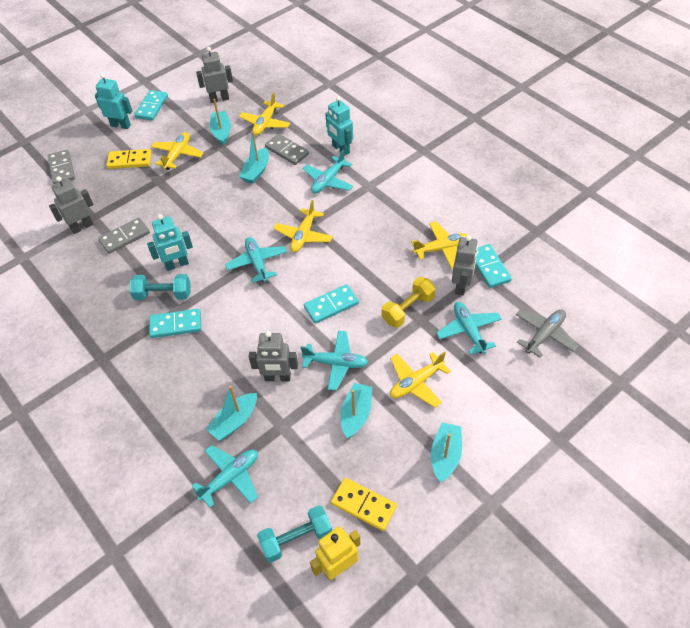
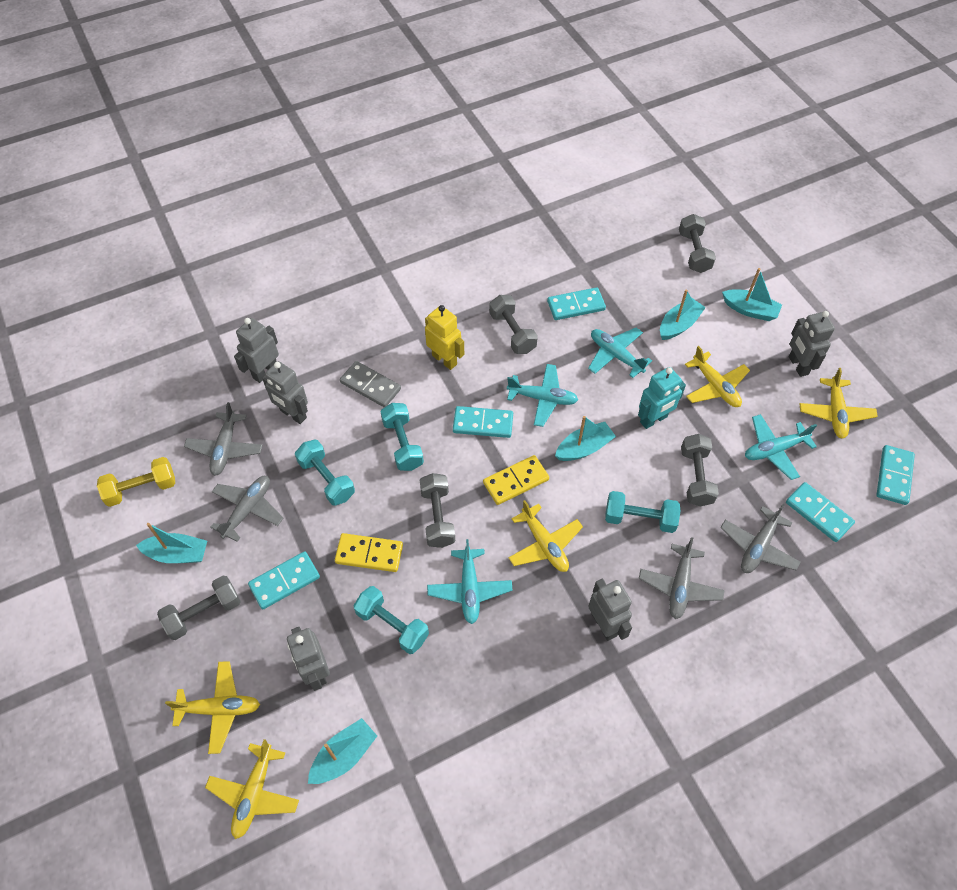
grey domino: 3 -> 1
grey dumbbell: 0 -> 5
grey plane: 1 -> 4
grey robot: 4 -> 5
turquoise domino: 4 -> 5
turquoise dumbbell: 2 -> 4
turquoise plane: 5 -> 4
turquoise robot: 3 -> 1

